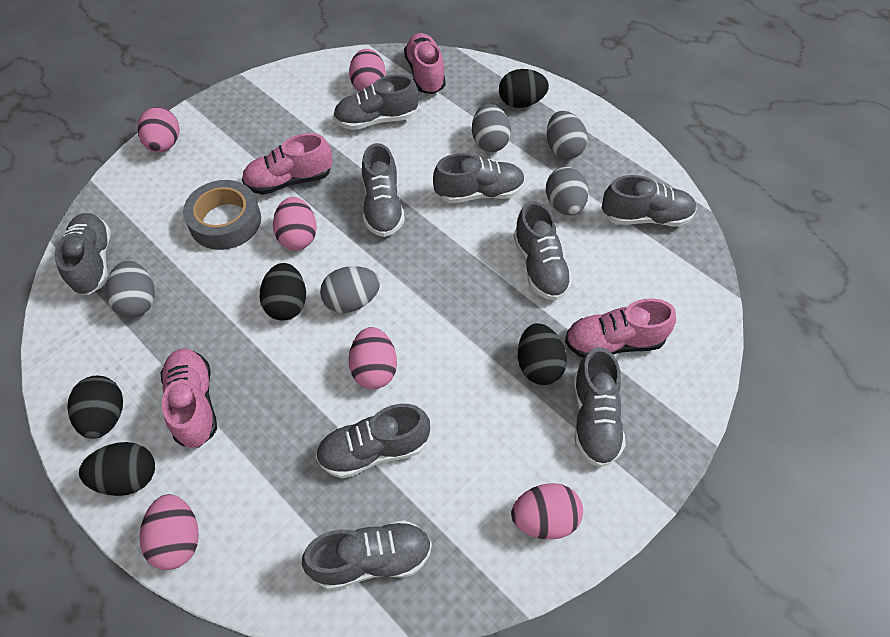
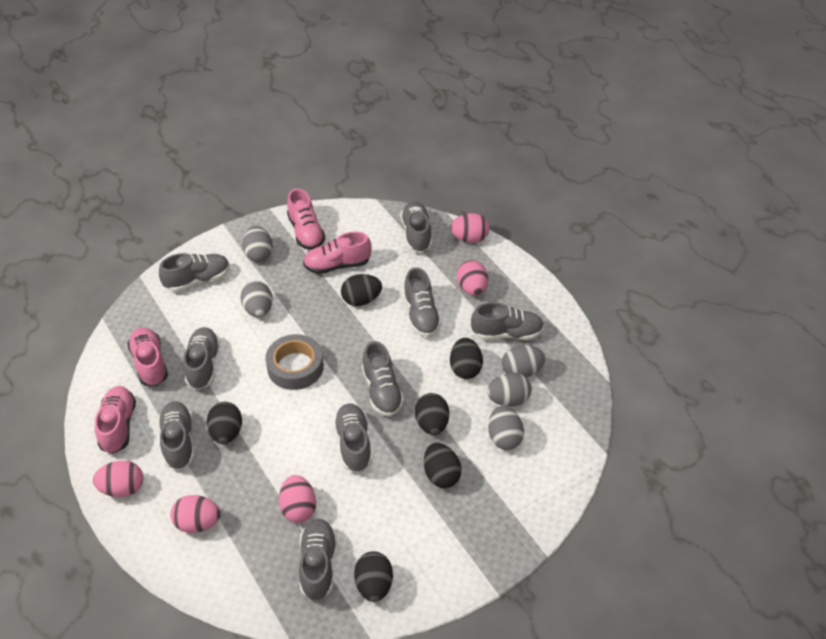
black egg: 5 -> 6
pink egg: 6 -> 5

